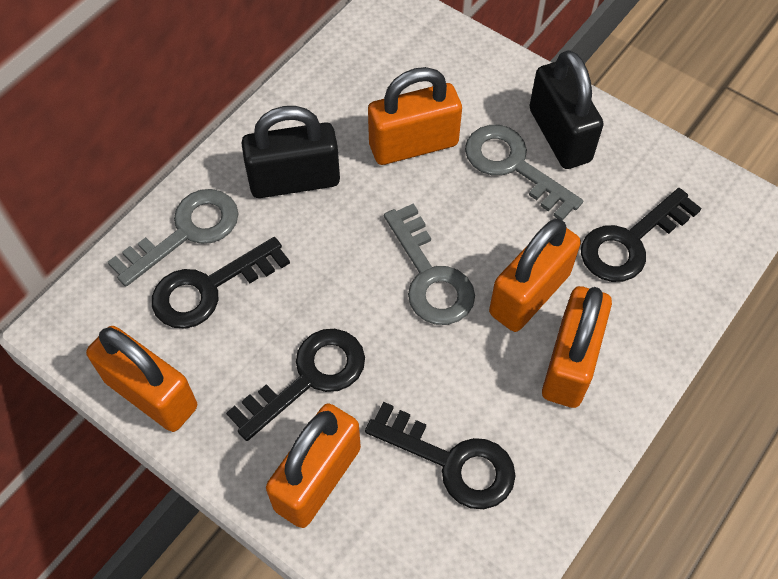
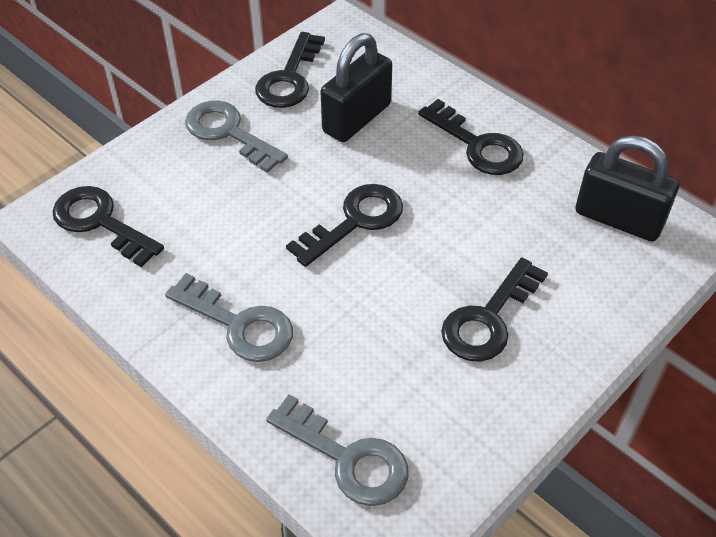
black key: 4 -> 5
orange padlock: 5 -> 0

